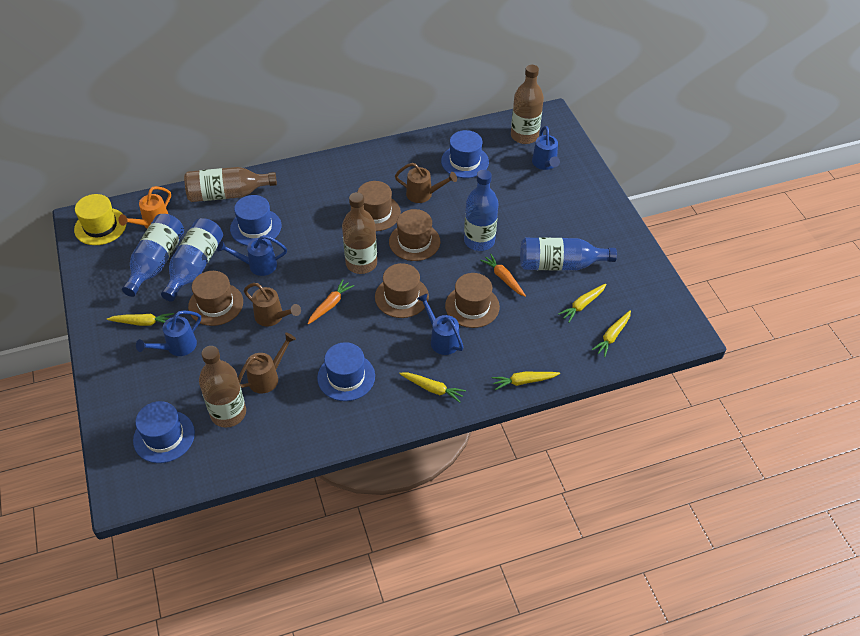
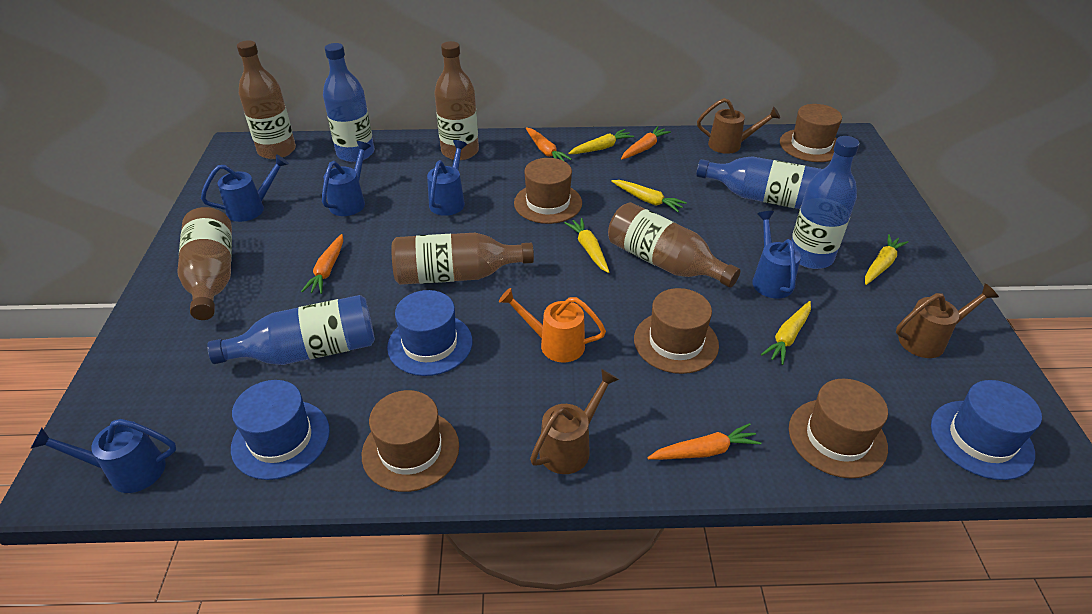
blue hat: 4 -> 3
blue watering can: 4 -> 5
brown bottle: 4 -> 5
orange carrot: 2 -> 4
yellow hat: 1 -> 0

